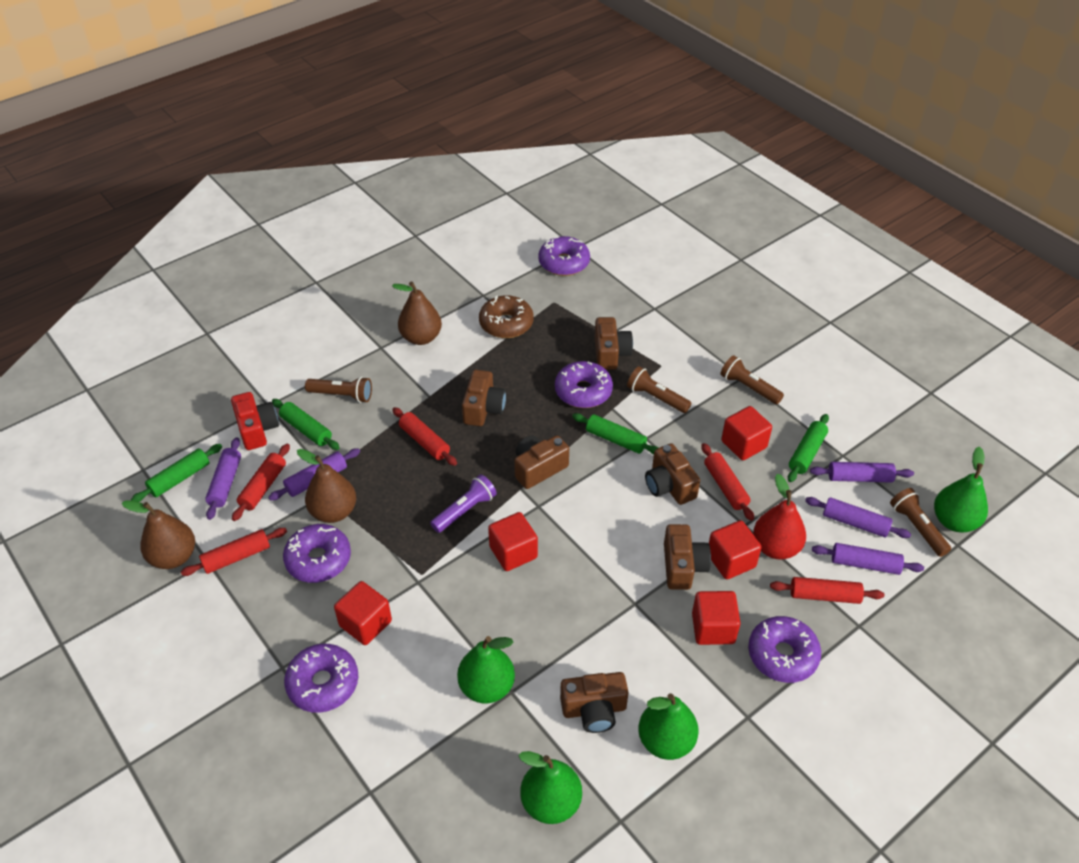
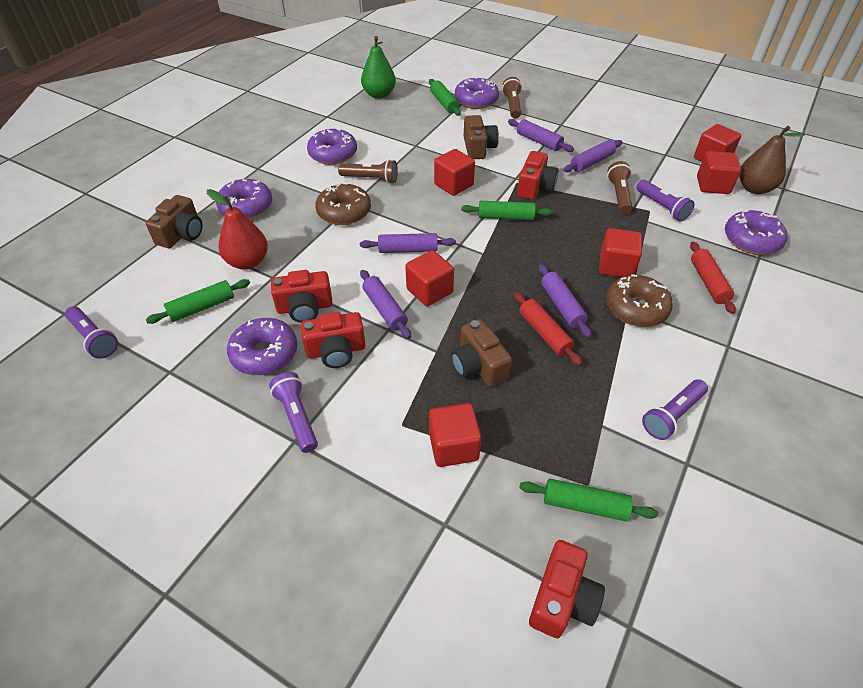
brown camera: 6 -> 3
brown donut: 1 -> 2
brown flashlight: 4 -> 3
brown pear: 3 -> 1
green pear: 4 -> 1
purple flashlight: 1 -> 4
red camera: 1 -> 4
red cube: 5 -> 6
red rolling pin: 5 -> 2

